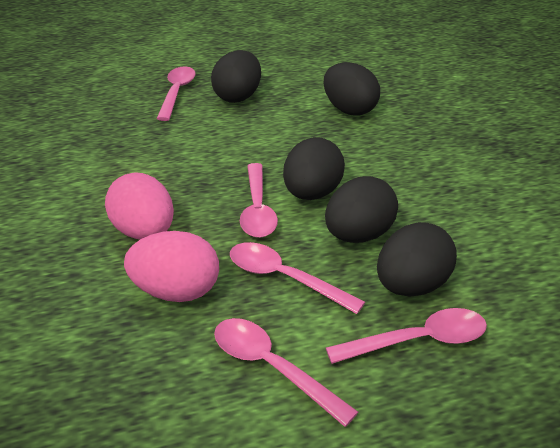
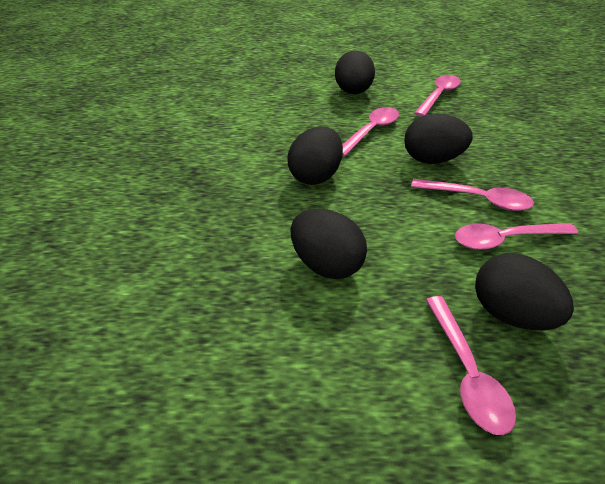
pink egg: 2 -> 0

